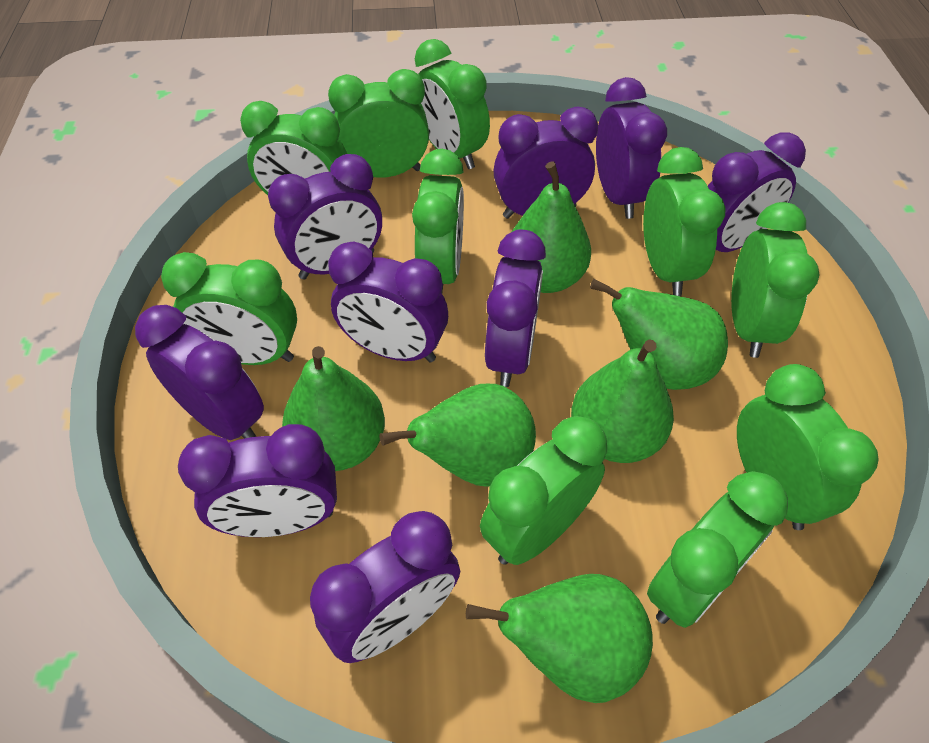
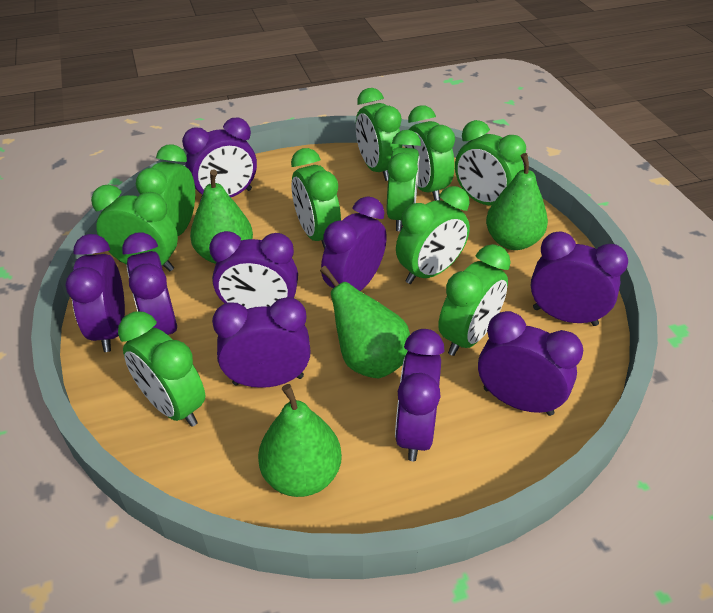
green pear: 6 -> 4

